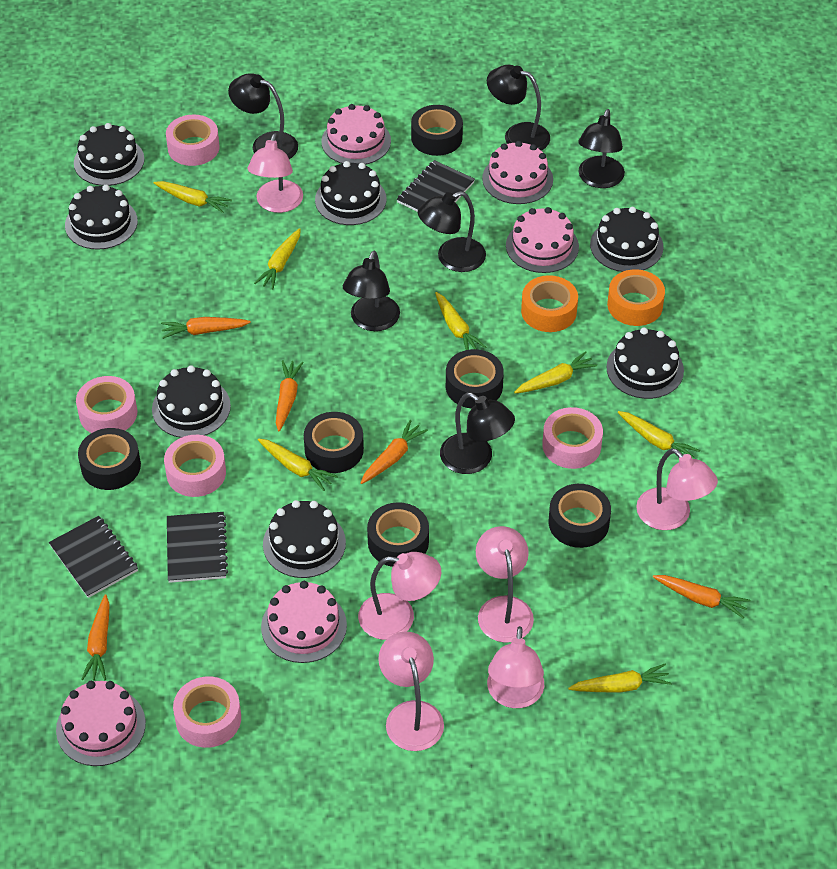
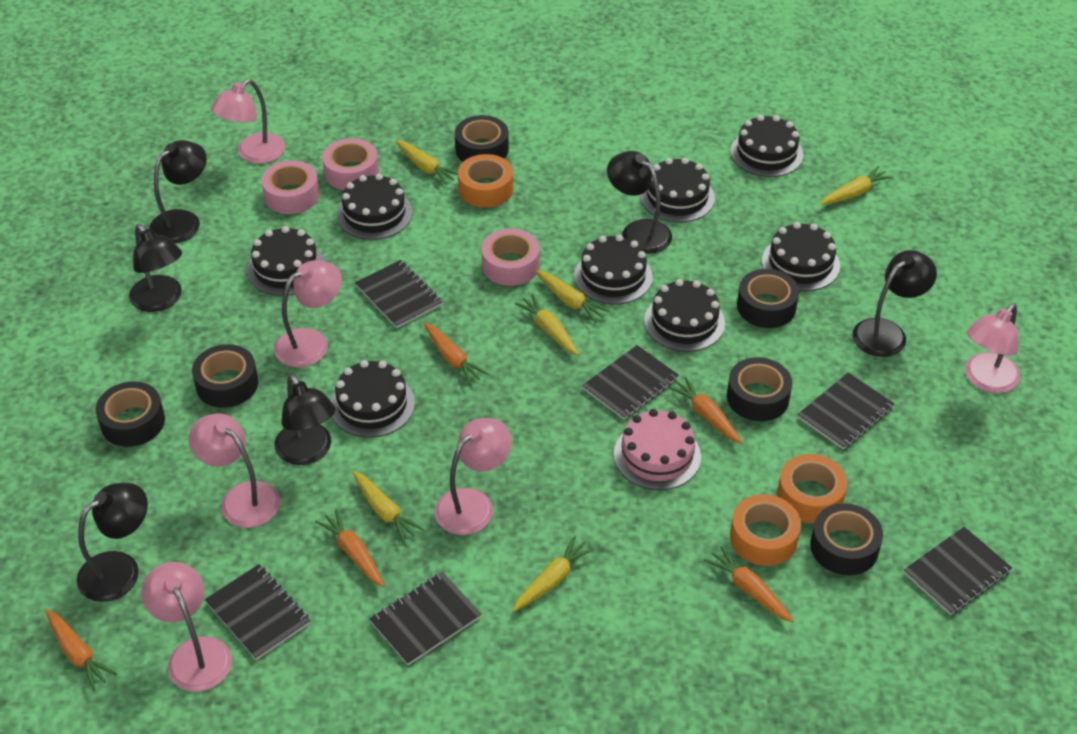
black cake: 7 -> 8
black notebook: 3 -> 6
orange tape: 2 -> 3
pink cake: 5 -> 1
pink tape: 5 -> 3
yellow carrot: 7 -> 6

